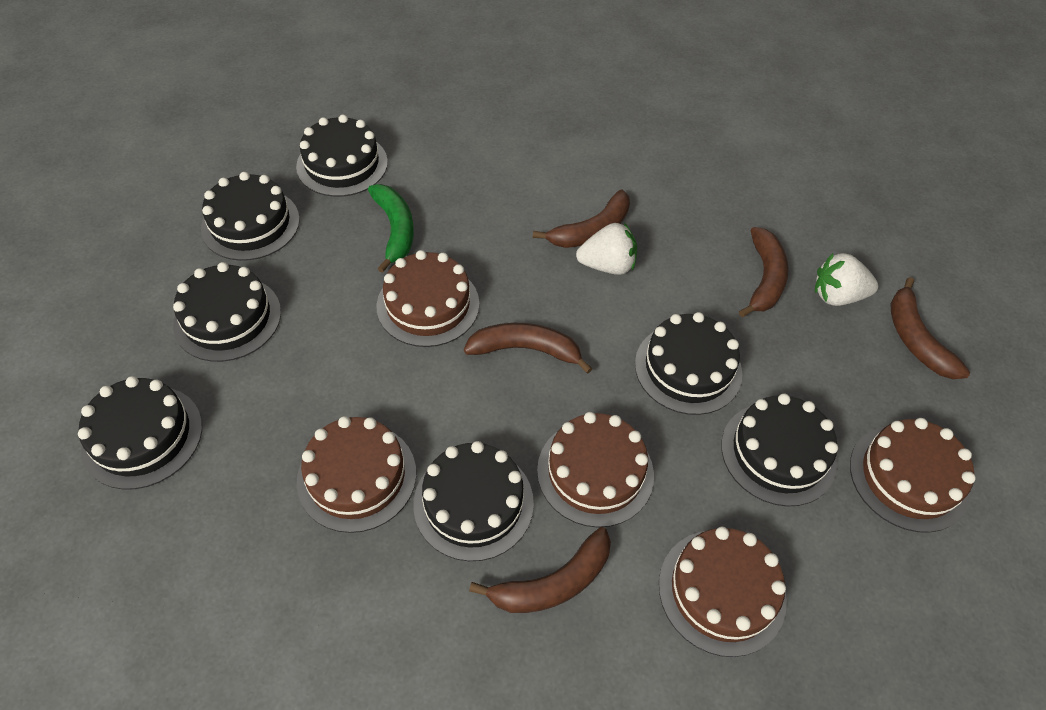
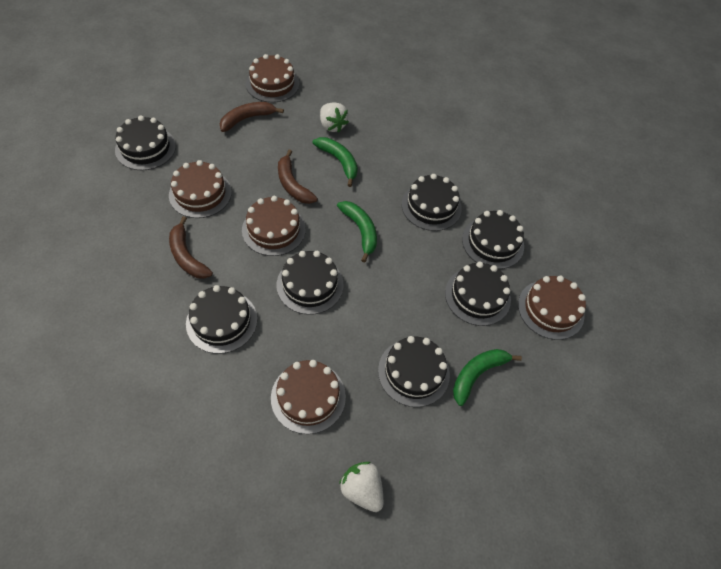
brown banana: 5 -> 3
green banana: 1 -> 3

